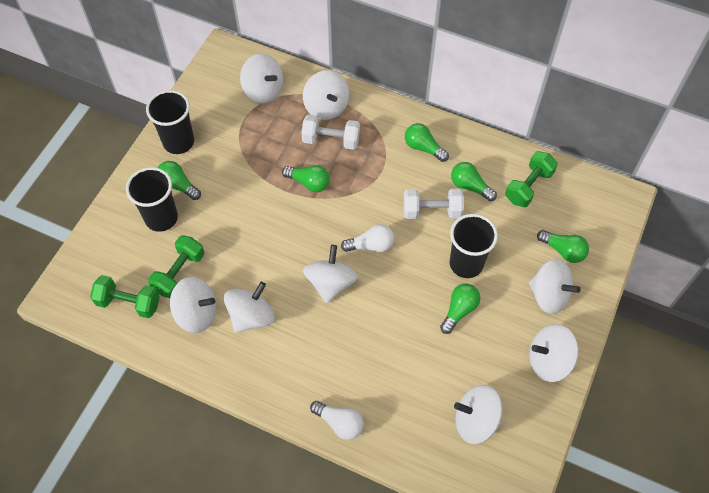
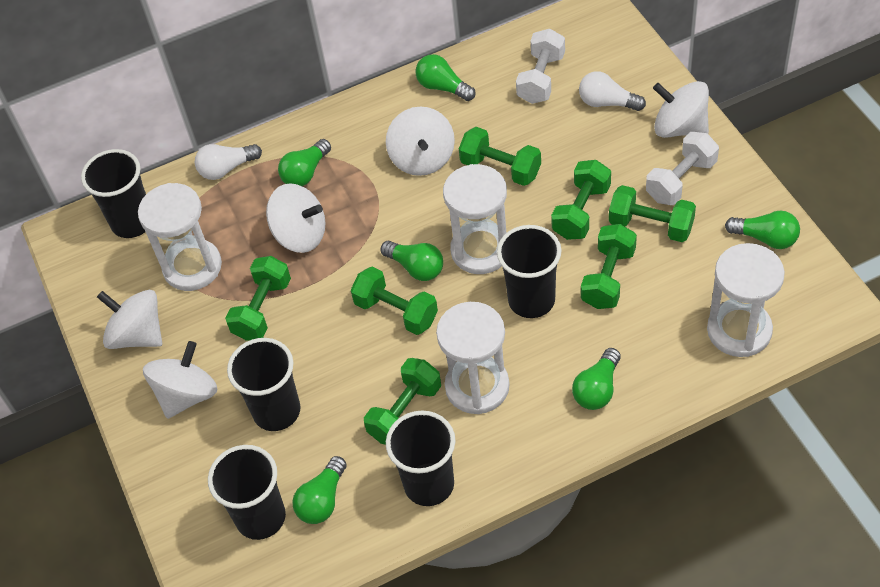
black cup: 3 -> 5
green dumbbell: 3 -> 7
white hourglass: 0 -> 4
white spinning top: 8 -> 5

